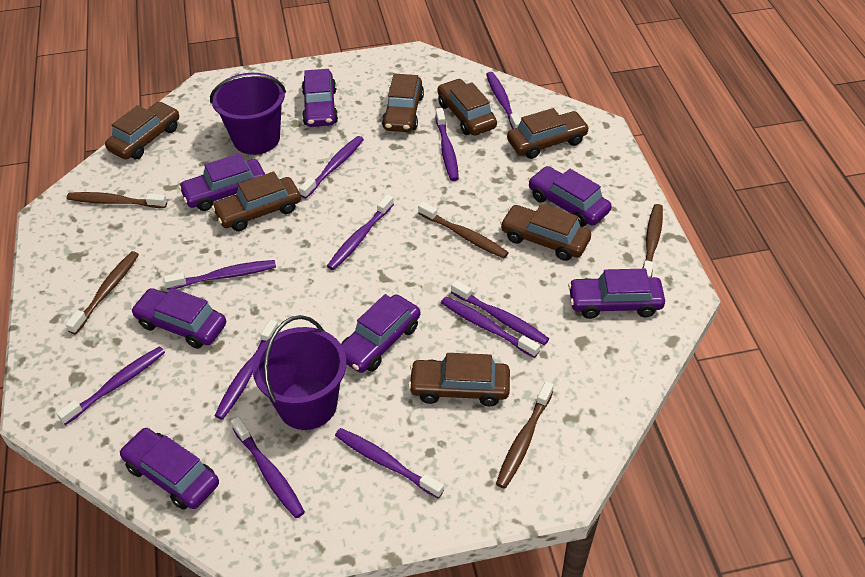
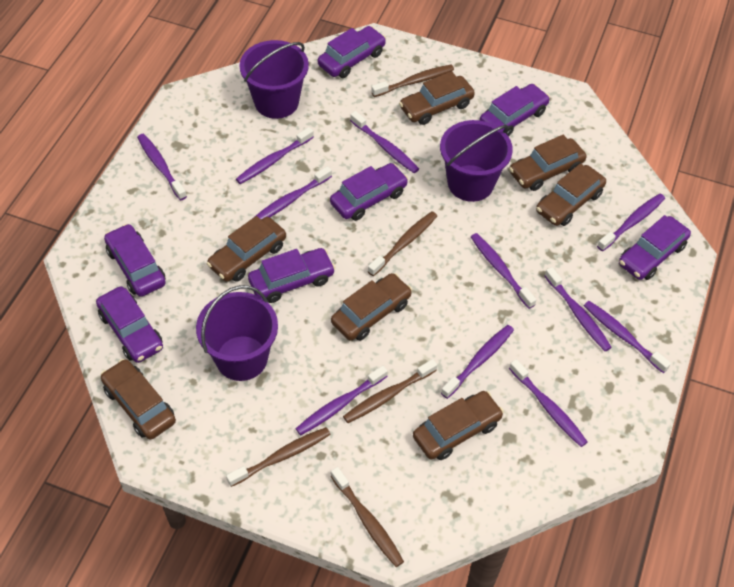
purple bucket: 2 -> 3

